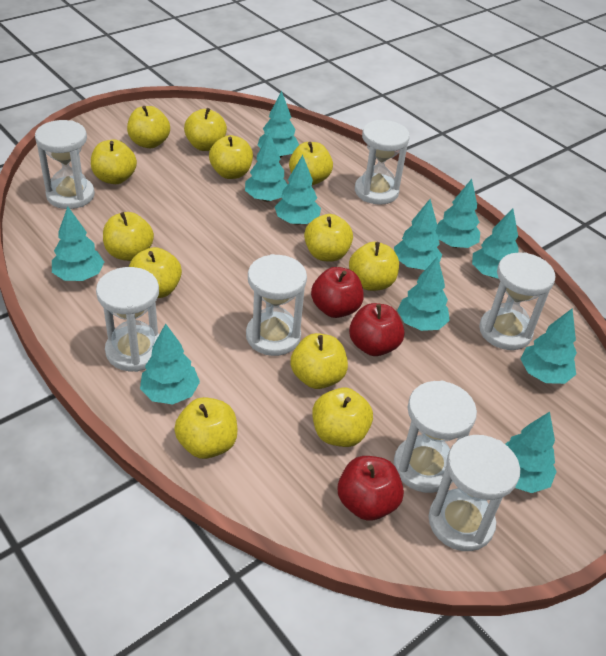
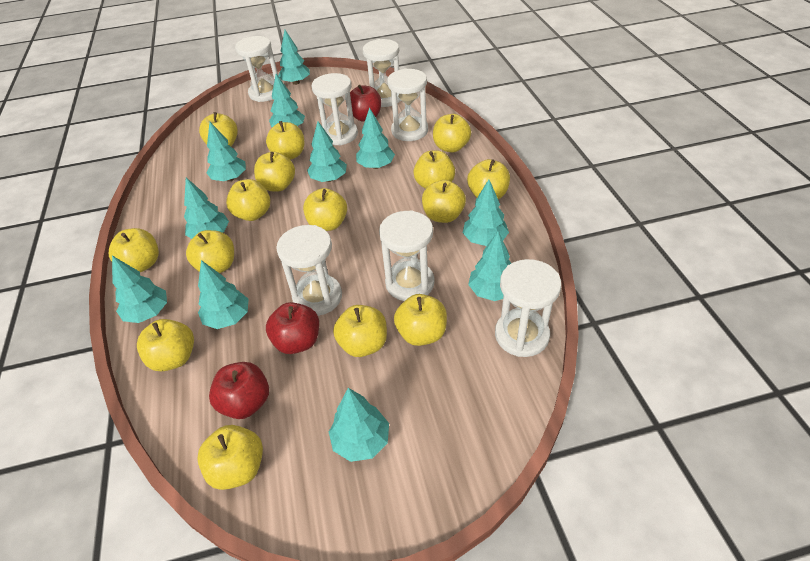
yellow apple: 12 -> 15

